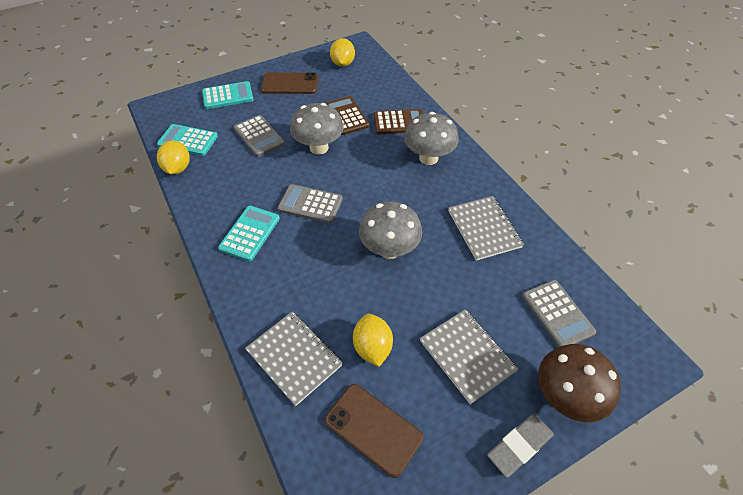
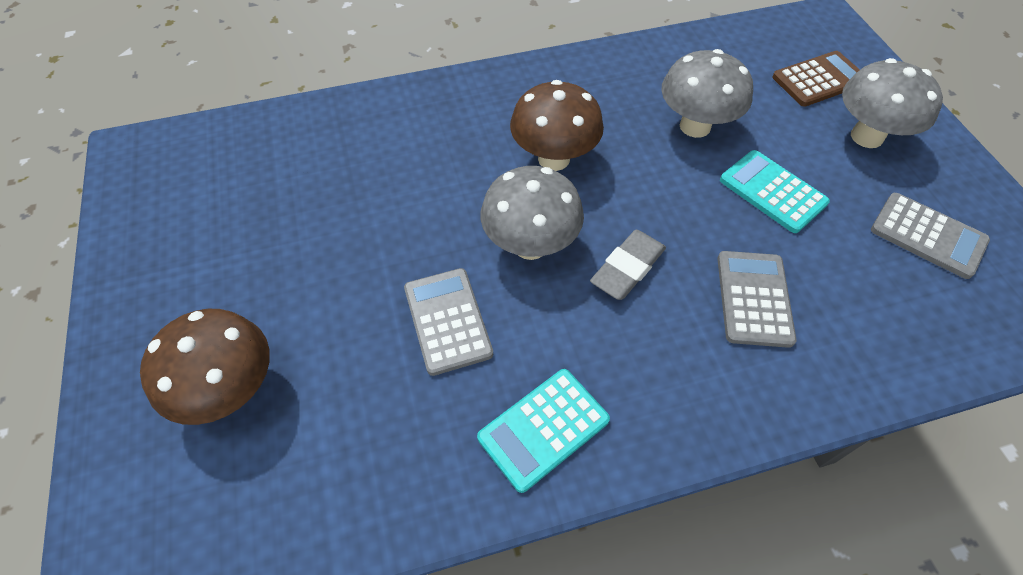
brown calculator: 2 -> 1
brown mushroom: 1 -> 2
brown phone: 2 -> 0
grey notebook: 3 -> 0
turquoise calculator: 3 -> 2
yellow lemon: 3 -> 0

